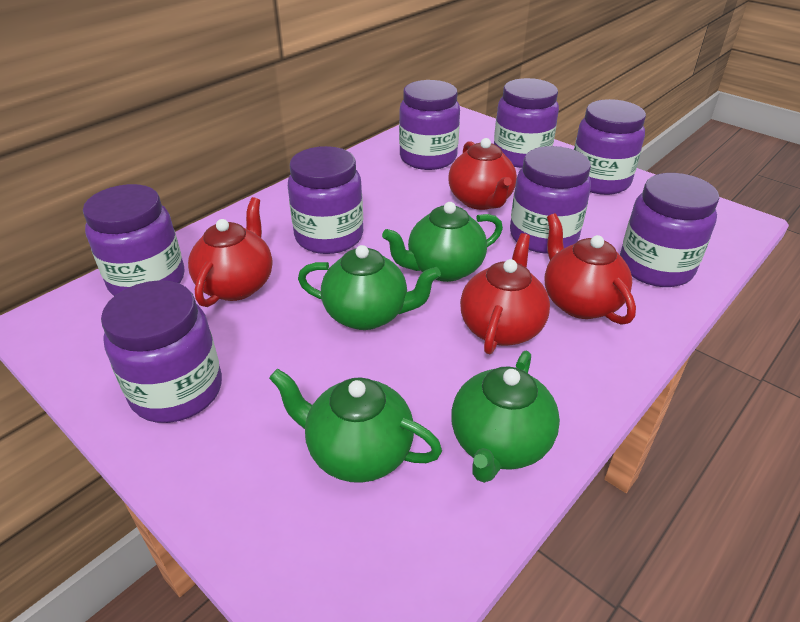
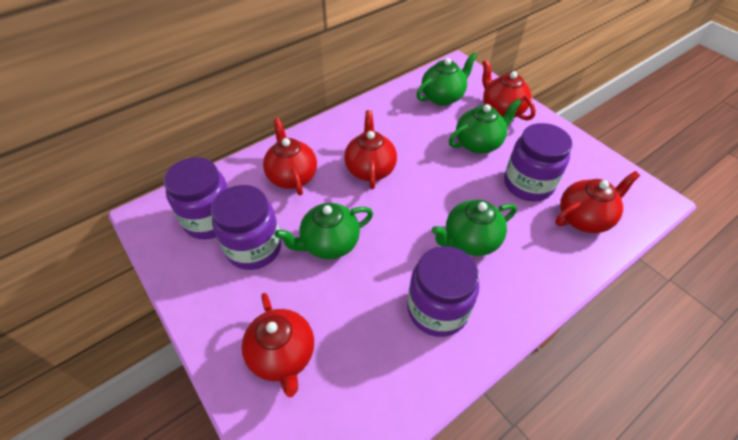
purple jar: 8 -> 4
red teapot: 4 -> 5

